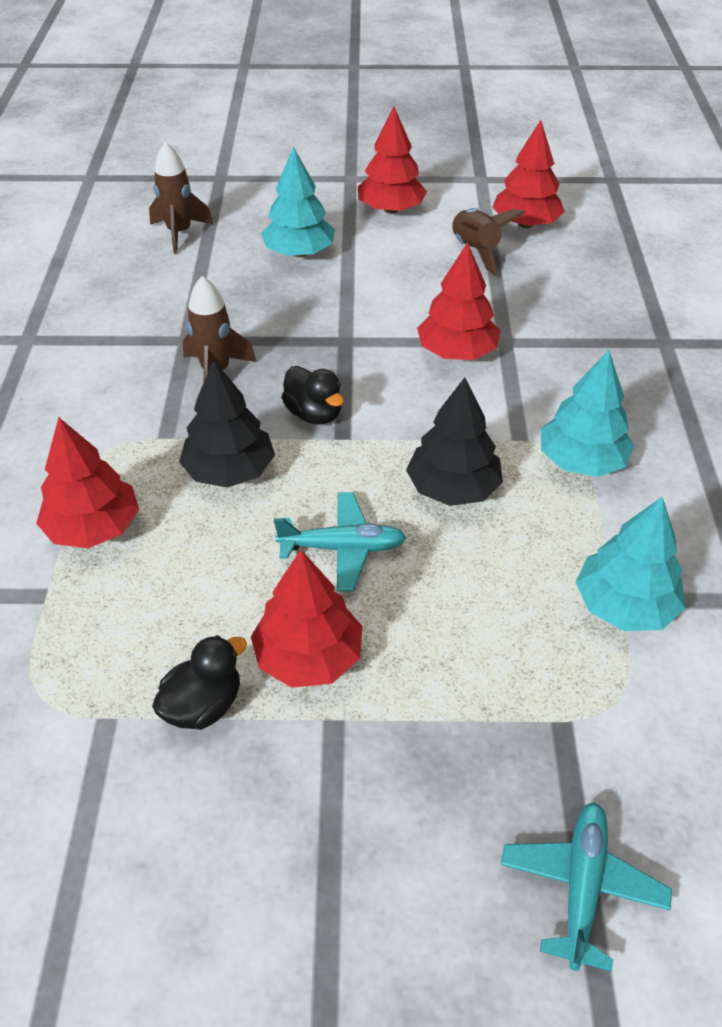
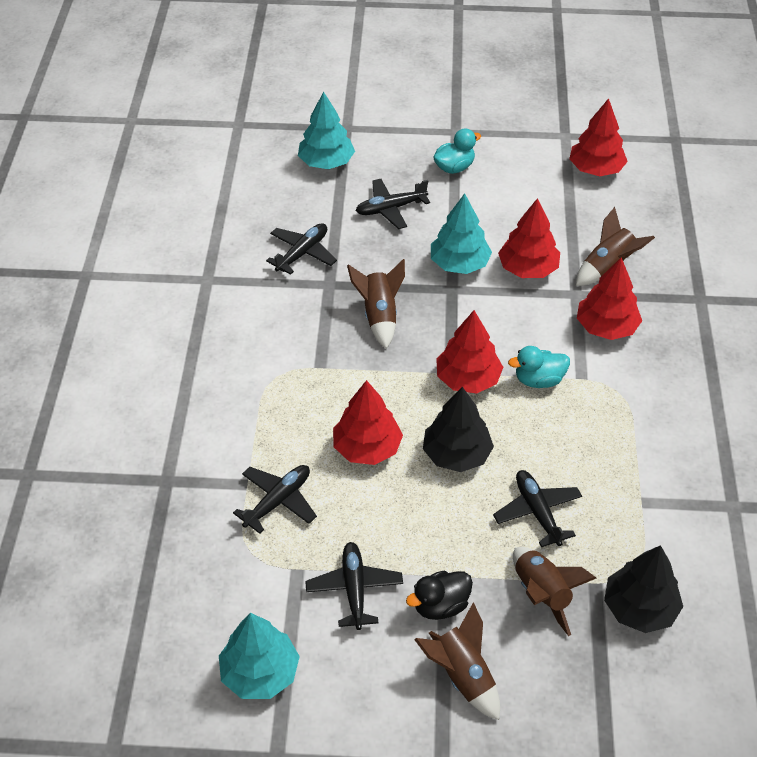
black duck: 2 -> 1
black plane: 0 -> 5
brown rocket: 3 -> 4
turquoise duck: 0 -> 2
turquoise plane: 2 -> 0

